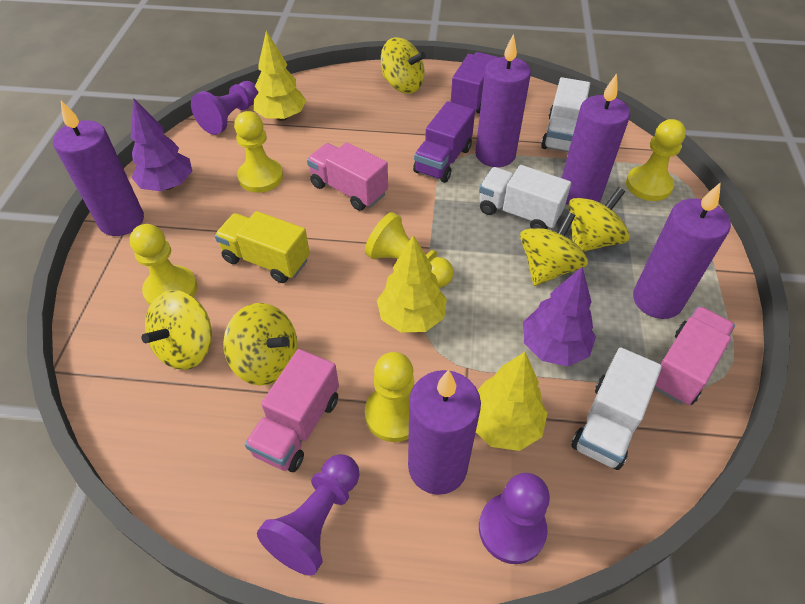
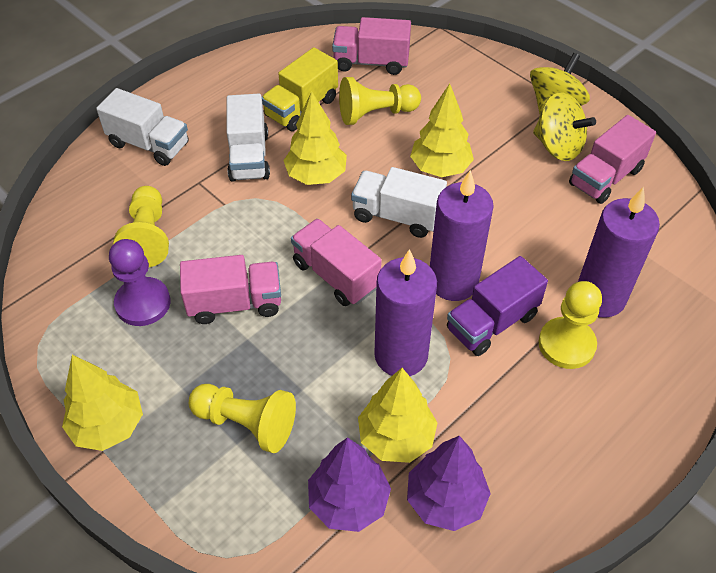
pink truck: 3 -> 4
purple candle: 5 -> 3
purple pawn: 3 -> 1
purple truck: 2 -> 1
yellow pawn: 5 -> 4
yellow spinning top: 5 -> 2
yellow tree: 3 -> 4

